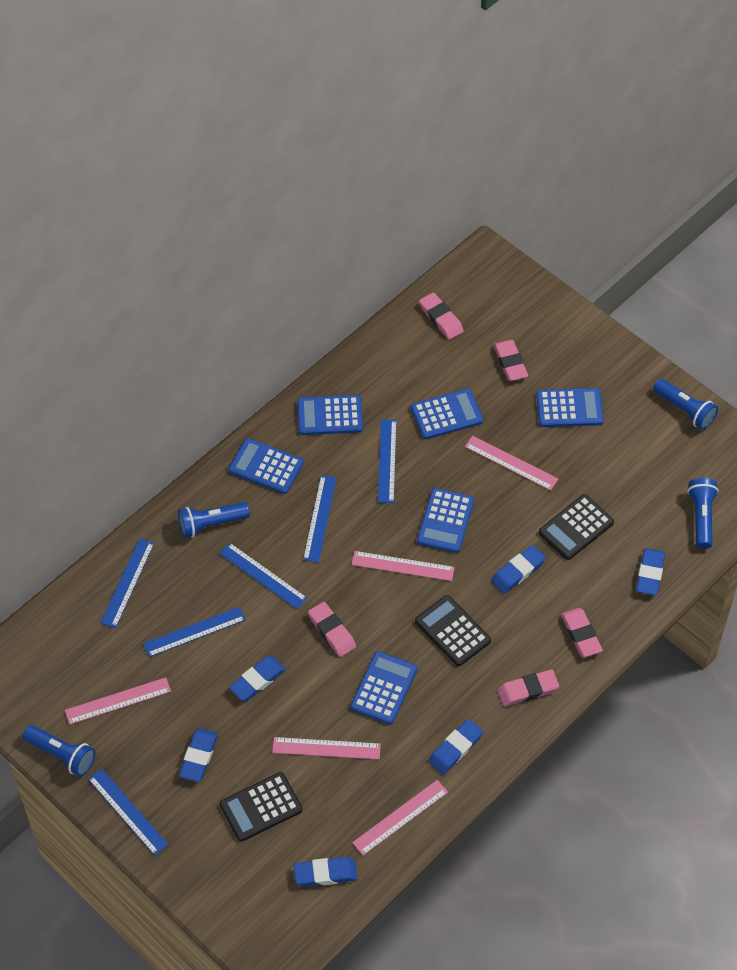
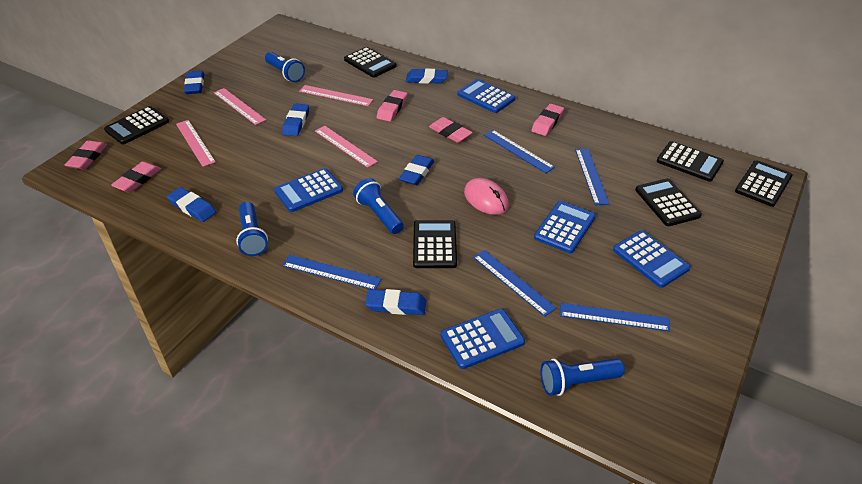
black calculator: 3 -> 6
blue calculator: 6 -> 5
blue ruler: 6 -> 5
pink mouse: 0 -> 1
pink ruler: 5 -> 4

